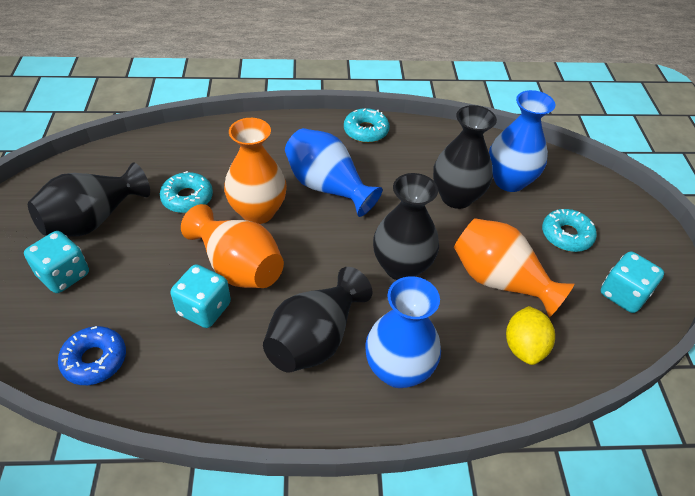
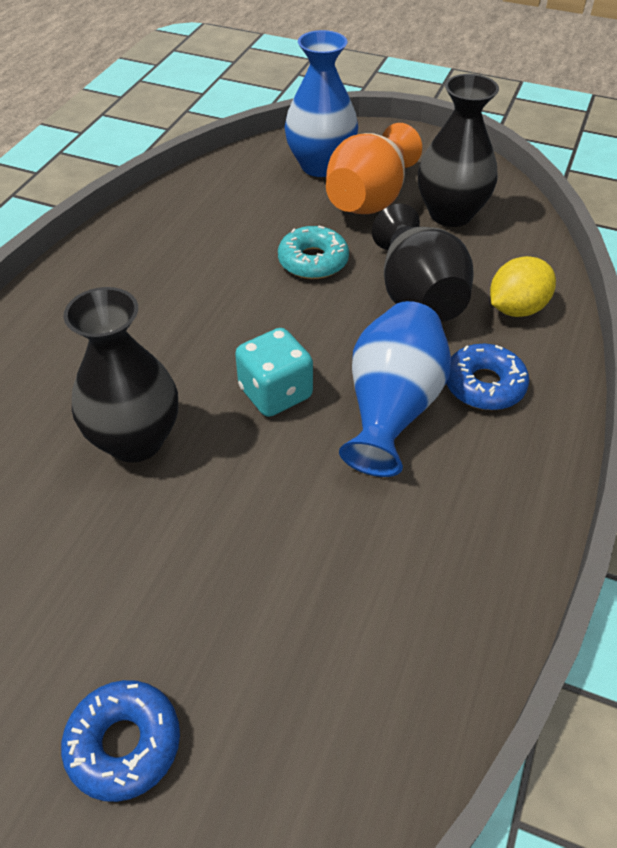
black vase: 4 -> 3
blue donut: 1 -> 2
blue vase: 3 -> 2
orange vase: 3 -> 1
turquoise dice: 3 -> 1
turquoise donut: 3 -> 1

